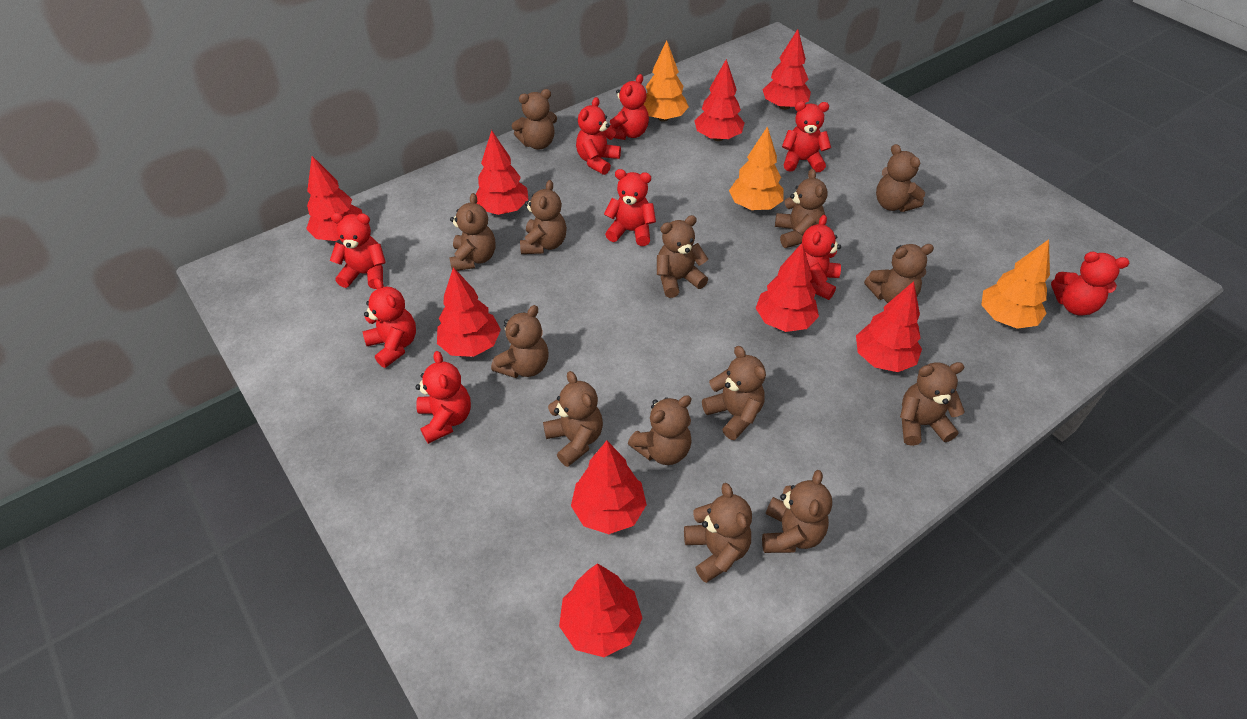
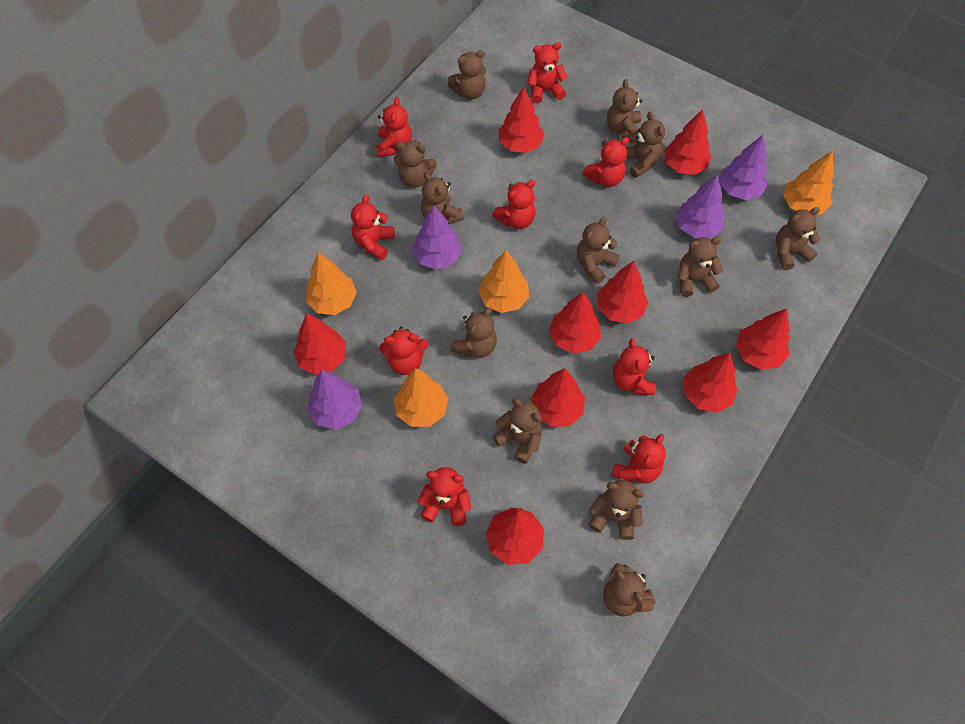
brown teddy bear: 14 -> 12
orange tree: 3 -> 4
purple tree: 0 -> 4

